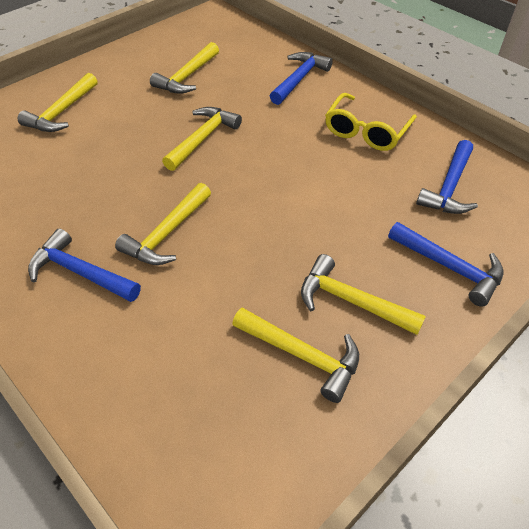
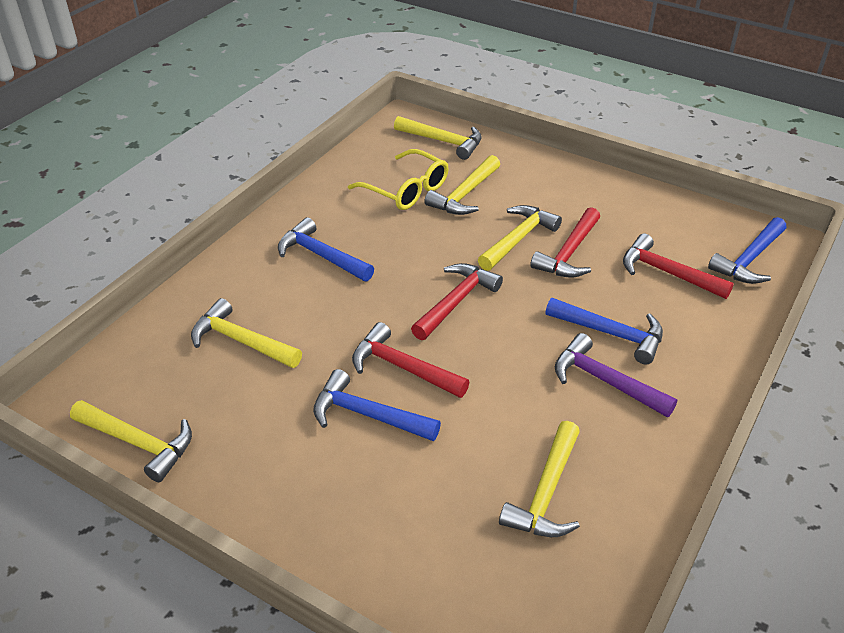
purple hammer: 0 -> 1
red hammer: 0 -> 4

